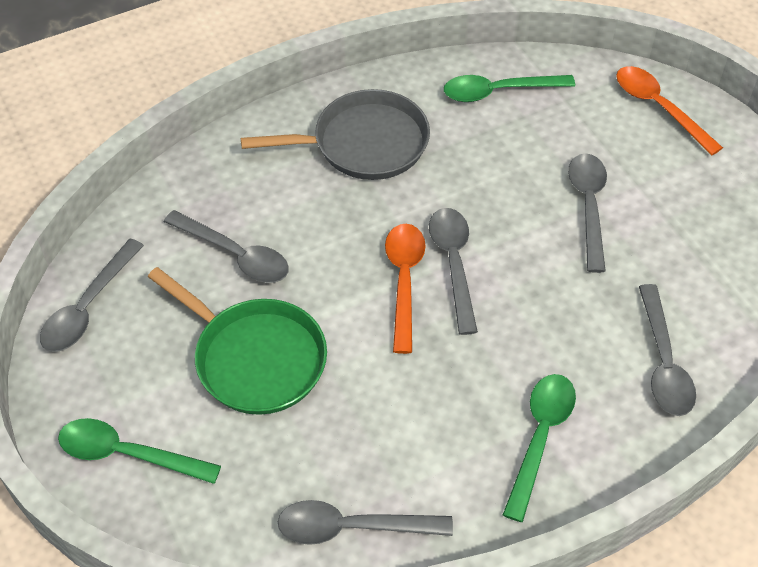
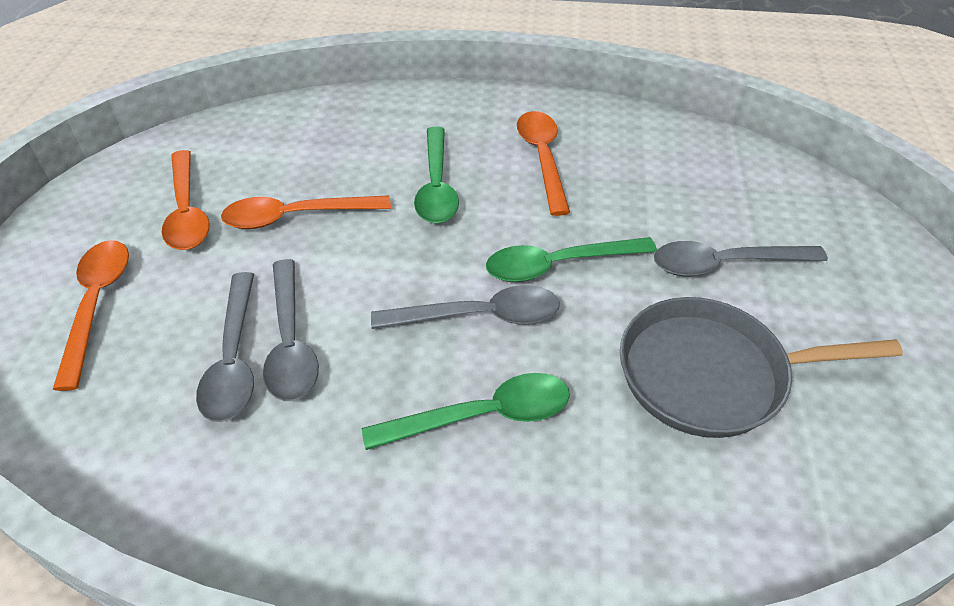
green pan: 1 -> 0
grey spoon: 6 -> 4
orange spoon: 2 -> 4

